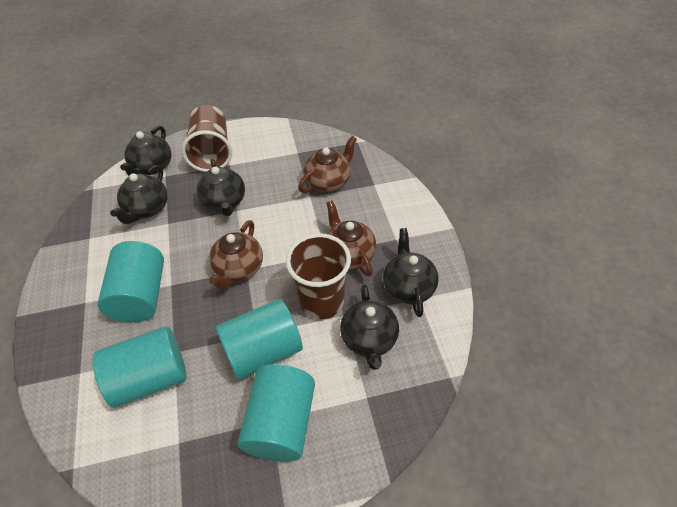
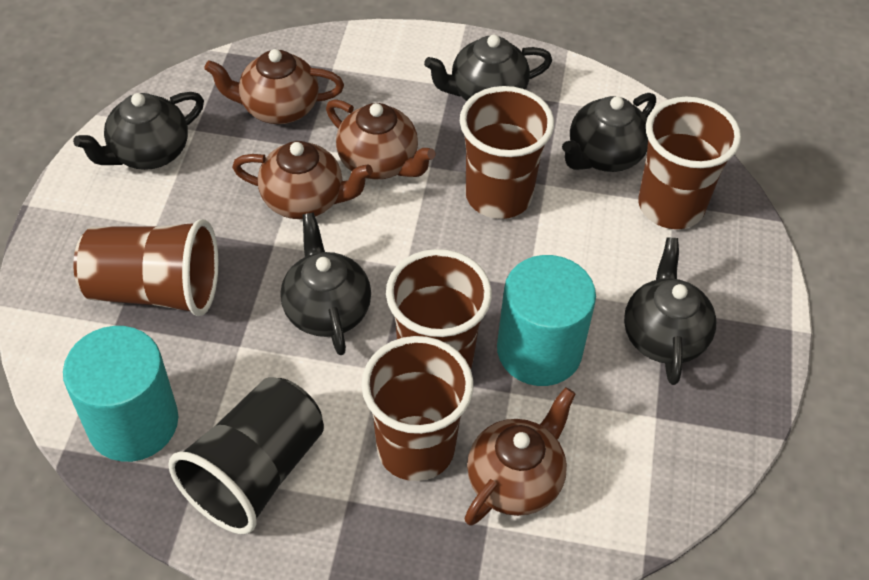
black cup: 0 -> 1
brown cup: 2 -> 5
brown teapot: 3 -> 4
turquoise cylinder: 4 -> 2

